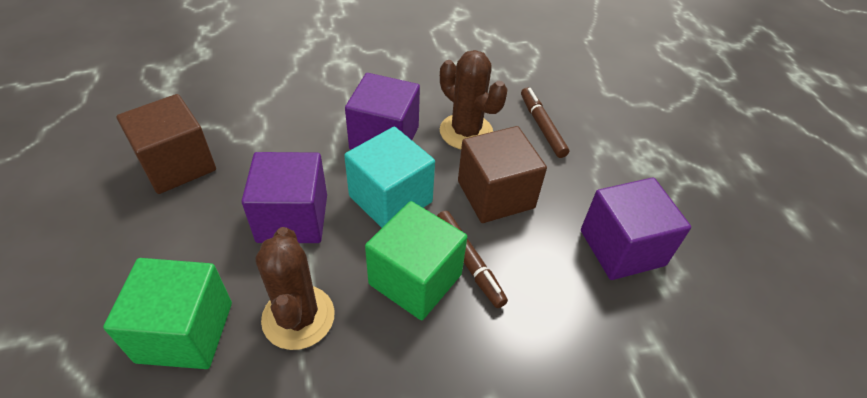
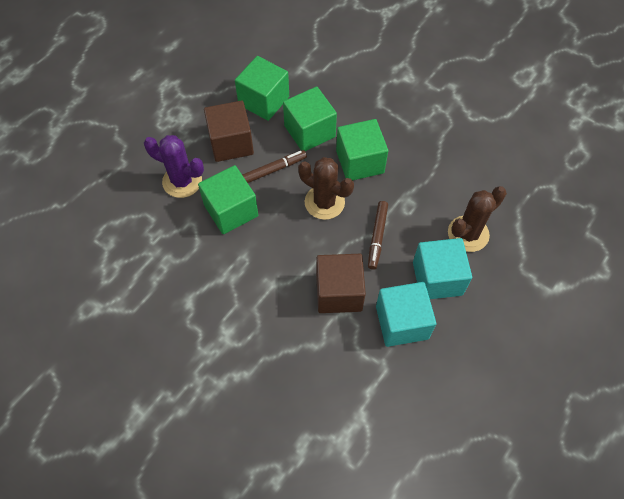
green cube: 2 -> 4
purple cactus: 0 -> 1
purple cube: 3 -> 0
turquoise cube: 1 -> 2

